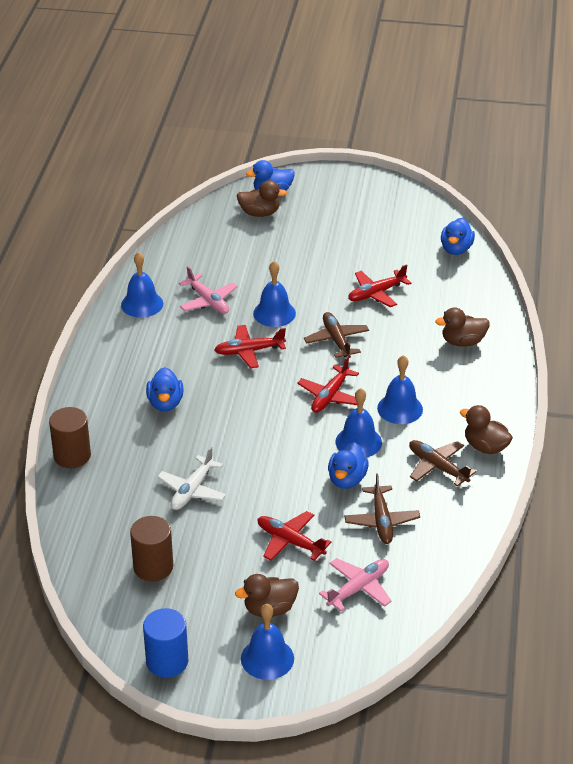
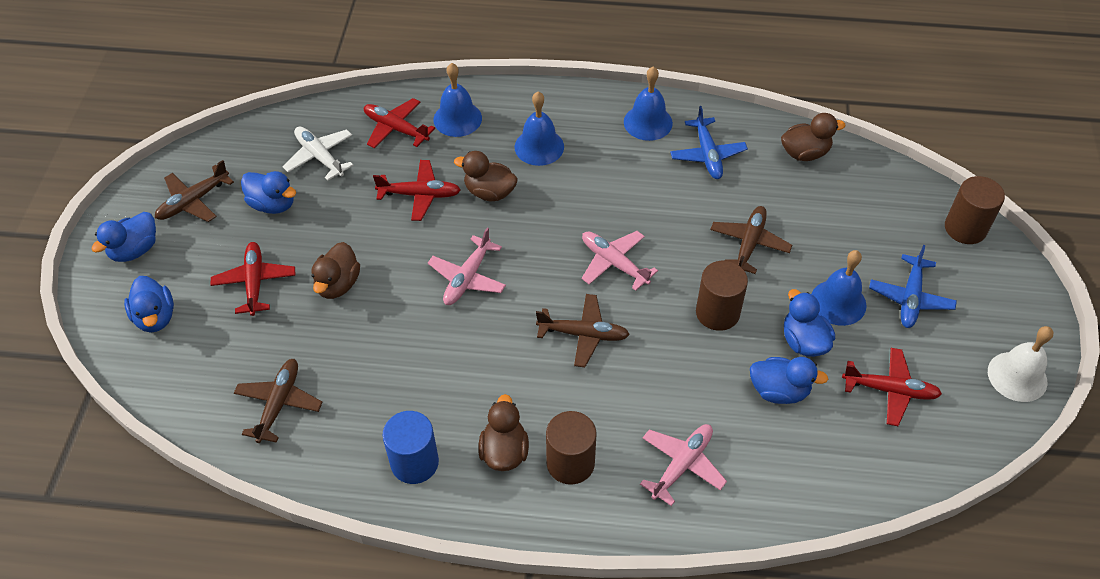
blue bell: 5 -> 4
blue duck: 4 -> 5
blue plane: 0 -> 2
brown cylinder: 2 -> 3
brown plane: 3 -> 4
pink plane: 2 -> 3
white bell: 0 -> 1

